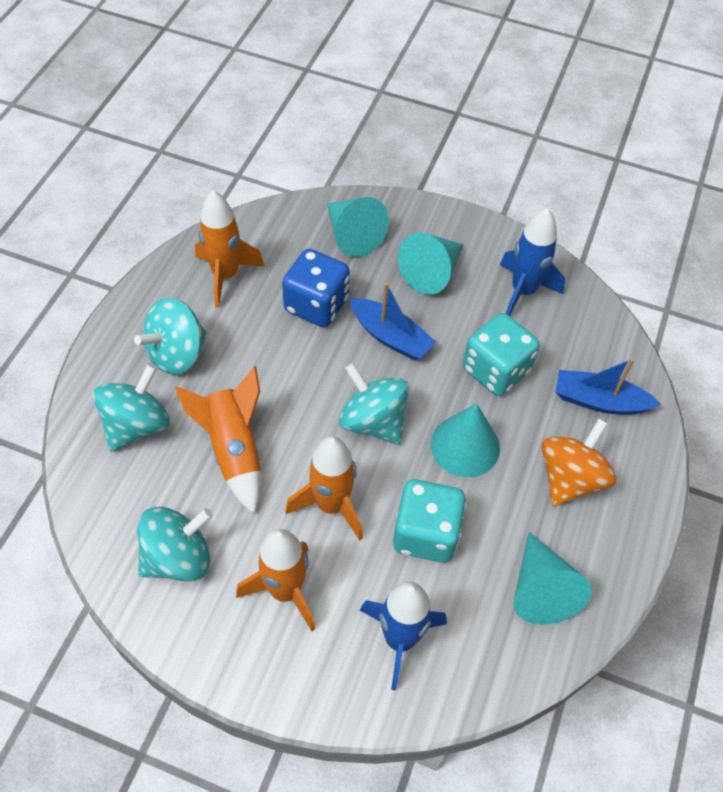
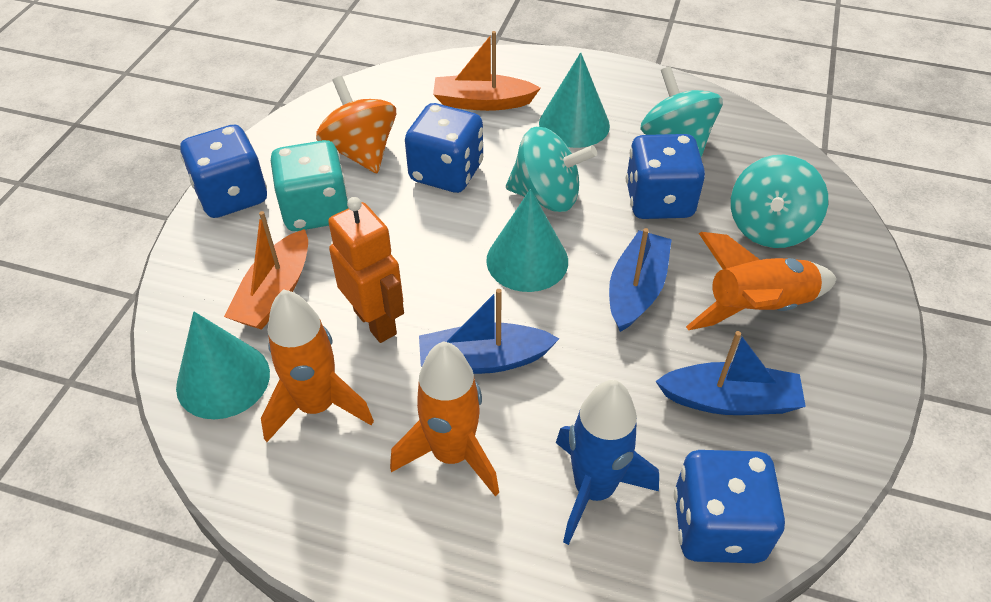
blue boat: 2 -> 3
blue dice: 1 -> 4
blue rocket: 2 -> 1
orange boat: 0 -> 2
orange robot: 0 -> 1
orange rocket: 4 -> 3
turquoise cone: 4 -> 3
turquoise dice: 2 -> 1
turquoise spinning top: 4 -> 3

